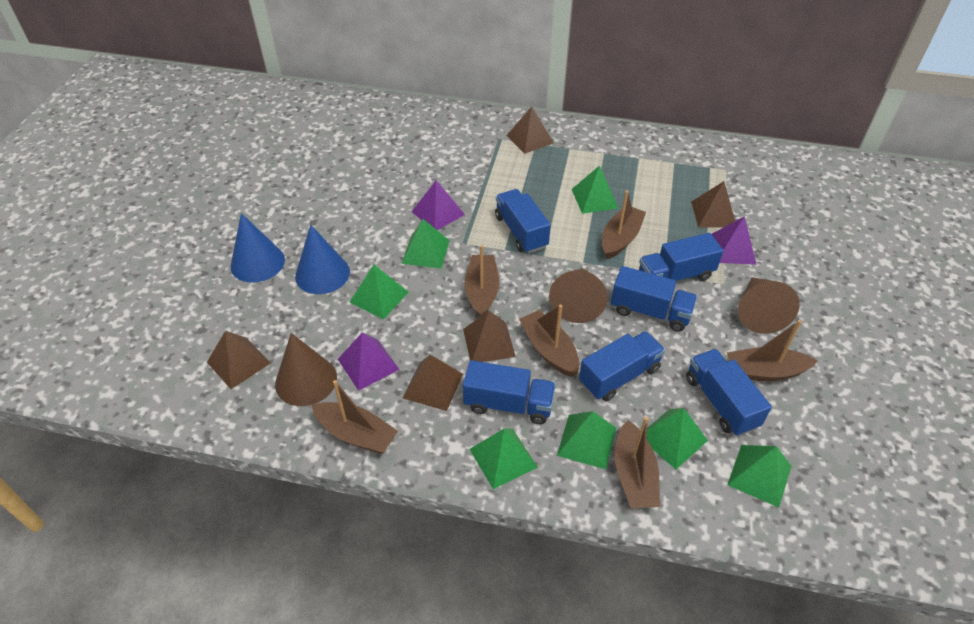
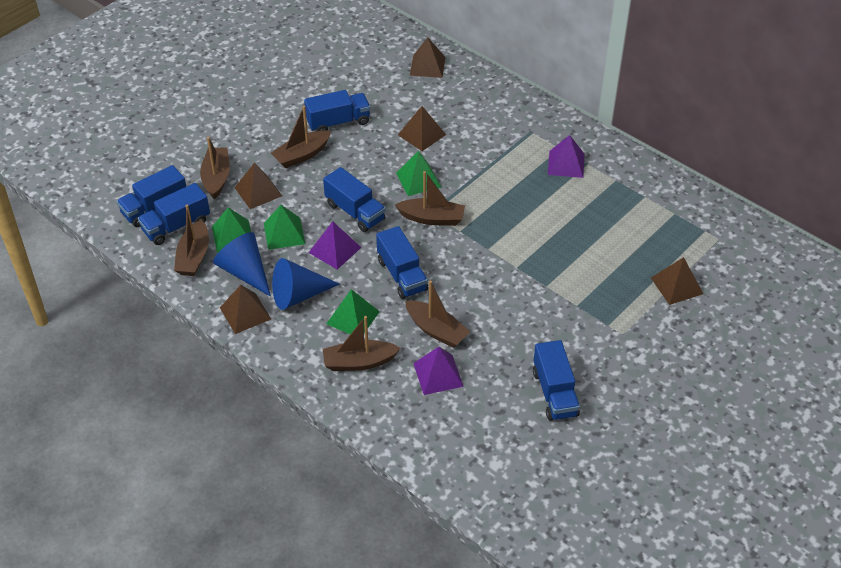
brown cone: 3 -> 0
green pyramid: 7 -> 4

